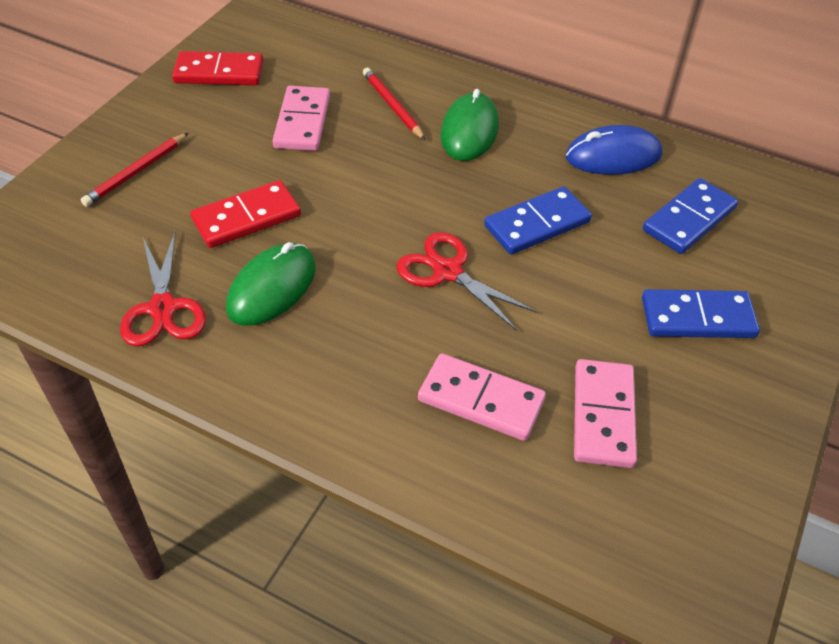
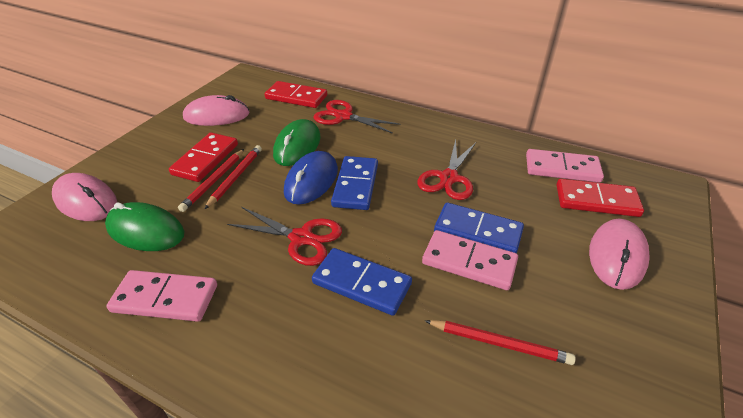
pink mouse: 0 -> 3
red domino: 2 -> 3
red pencil: 2 -> 3
red scissors: 2 -> 3

